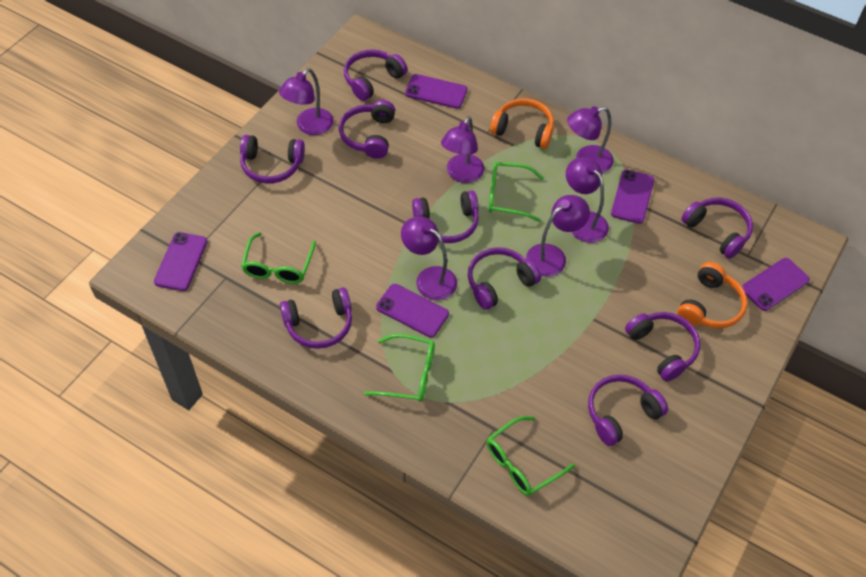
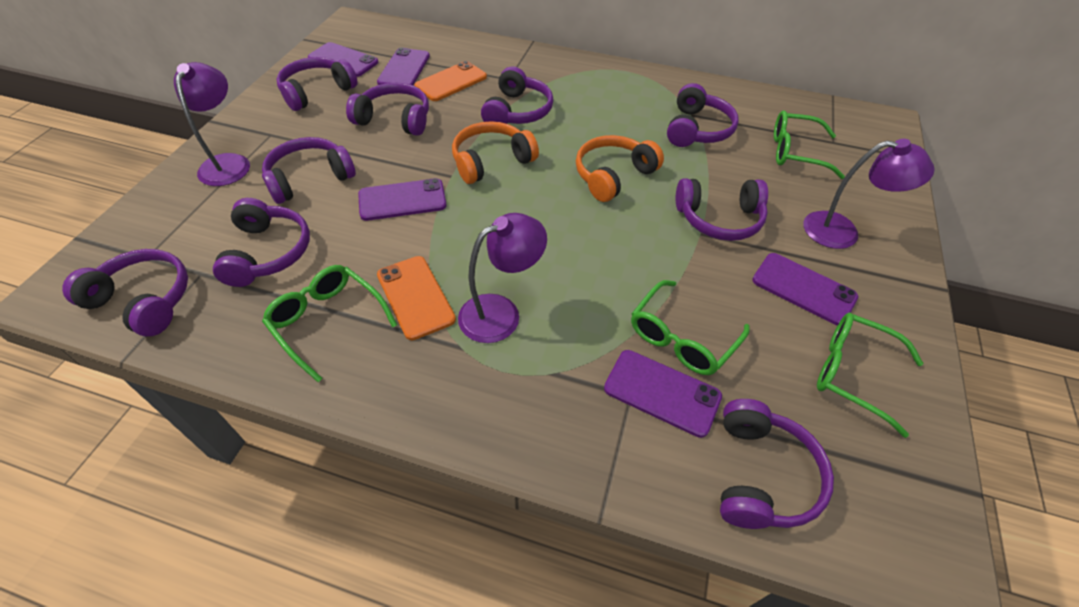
orange phone: 0 -> 2
purple lamp: 6 -> 3

